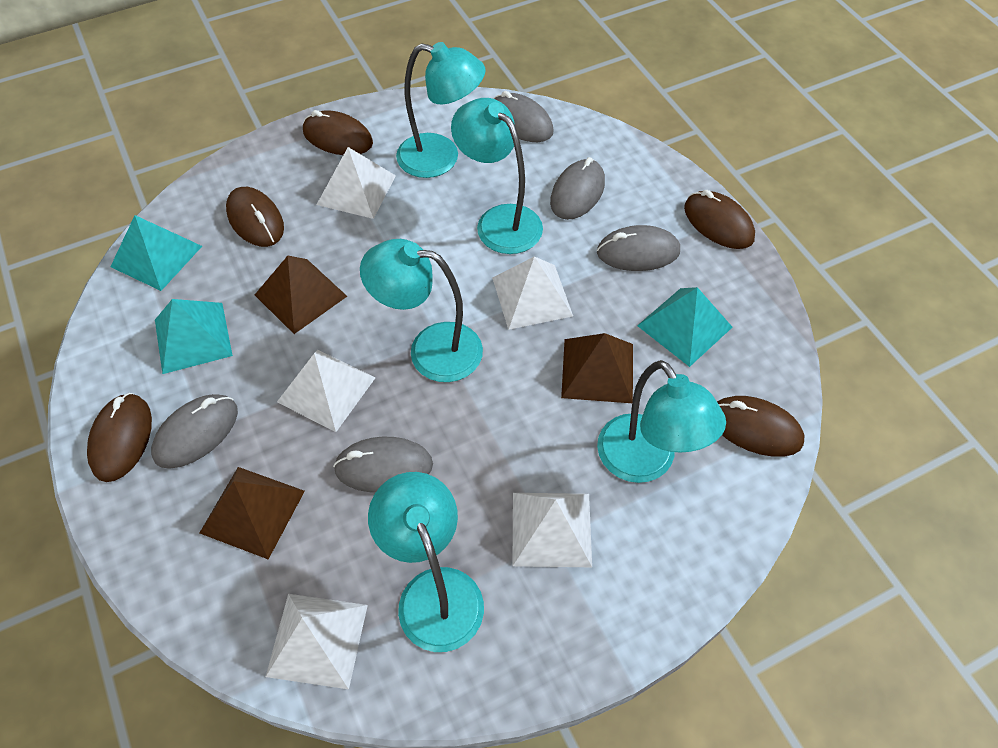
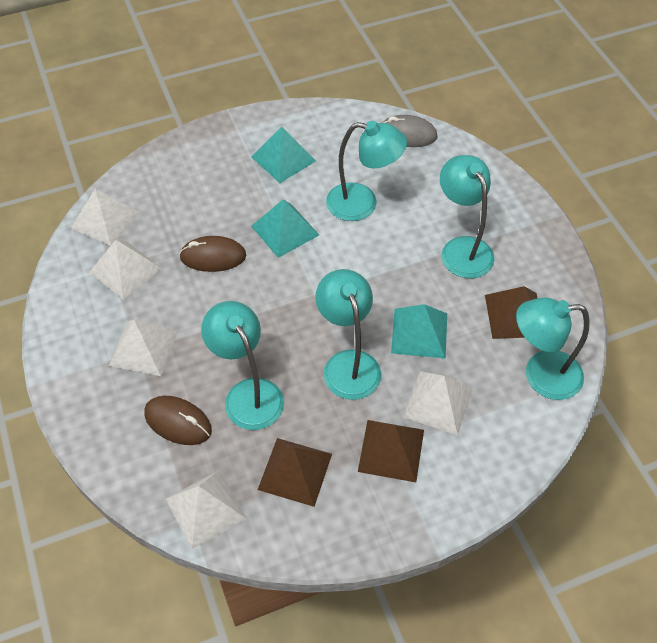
brown mouse: 5 -> 2
grey mouse: 5 -> 1

